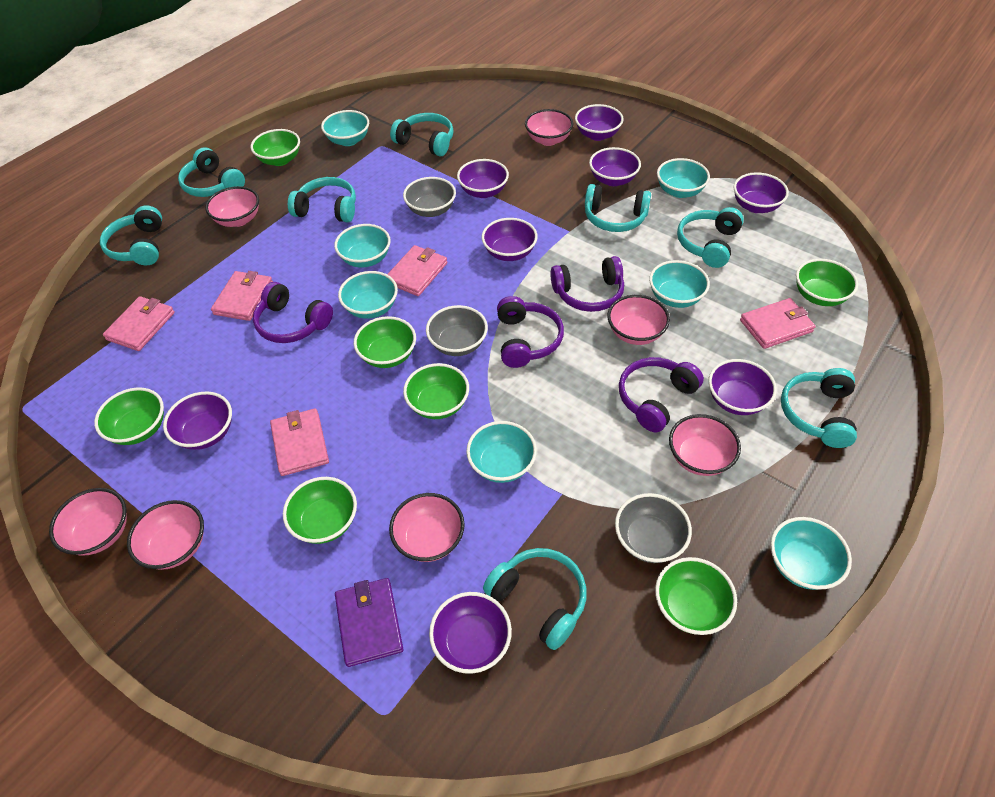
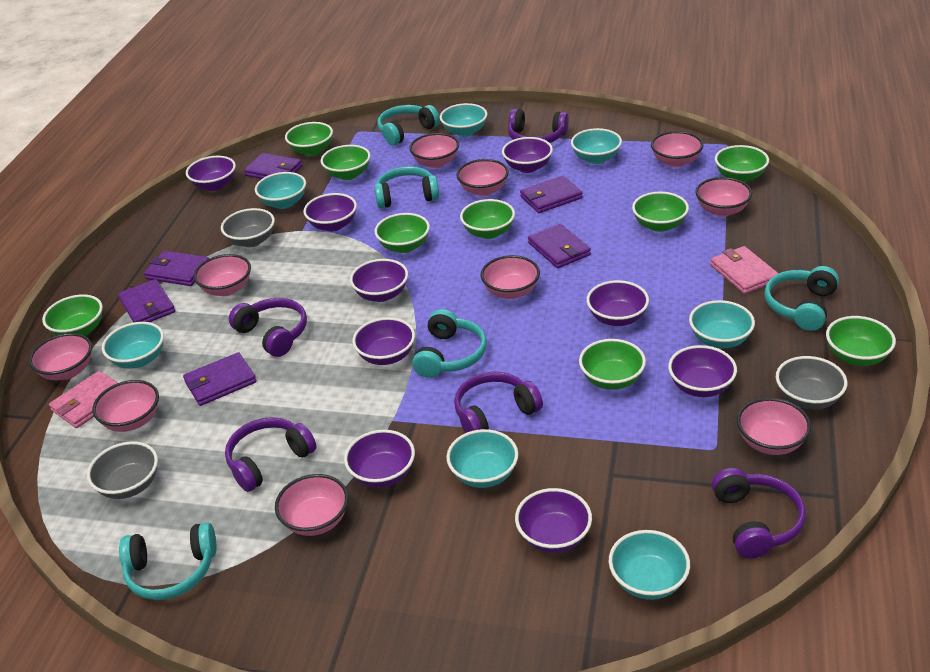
green bowl: 7 -> 9
pink bowl: 7 -> 10
pink wallet: 5 -> 2
purple bowl: 8 -> 9
purple headphones: 4 -> 5
purple wallet: 1 -> 6
turquoise headphones: 8 -> 5

